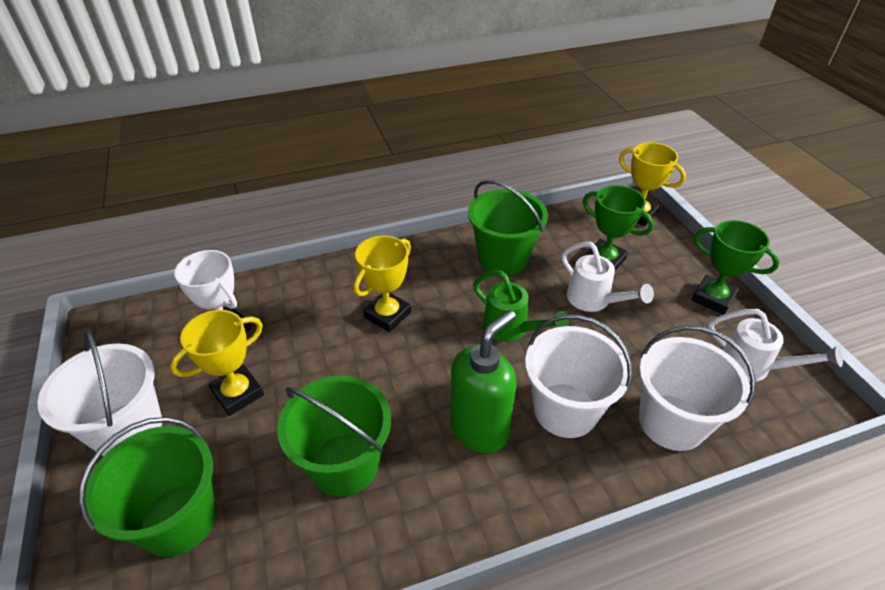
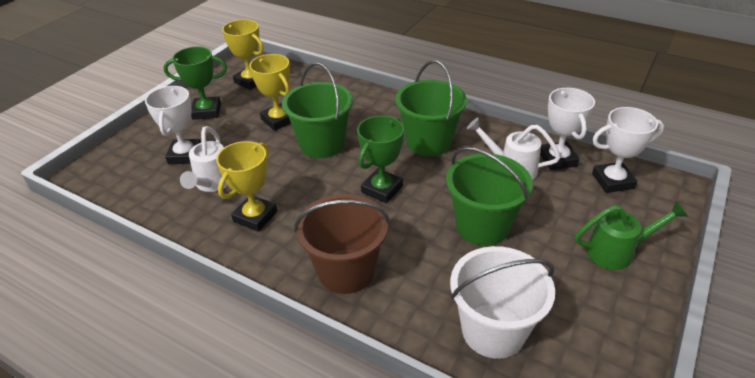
brown bucket: 0 -> 1
green soap dispenser: 1 -> 0
white bucket: 3 -> 1
white trophy: 1 -> 3

